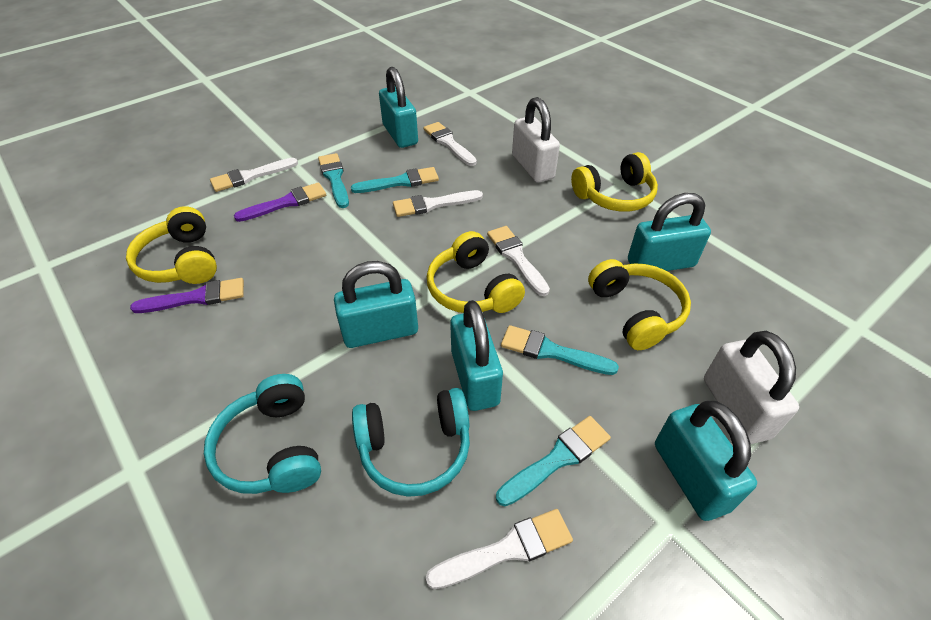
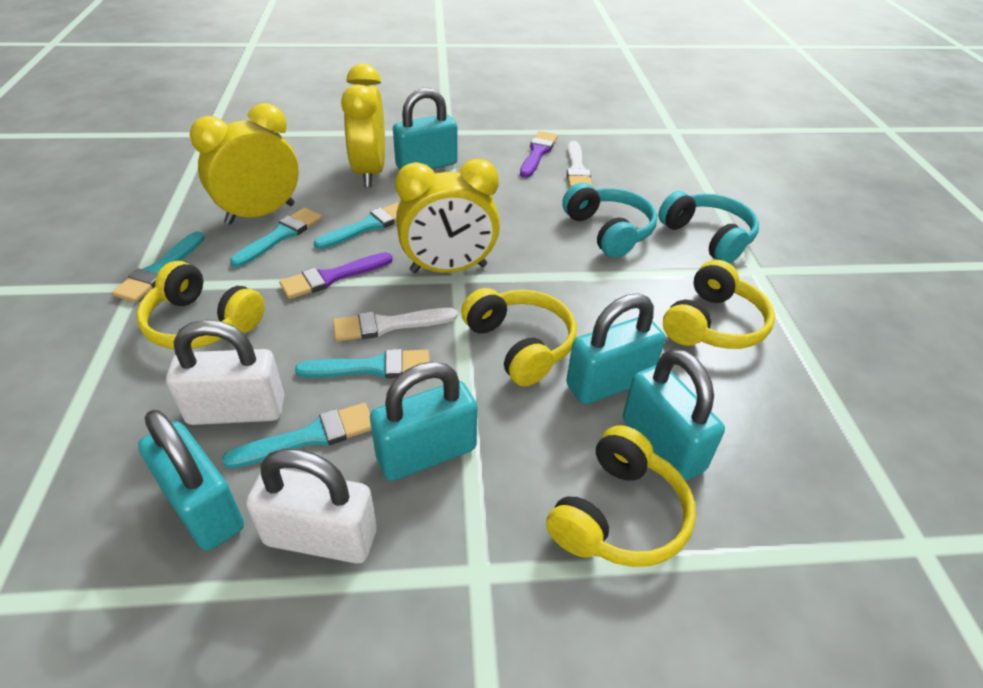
turquoise brush: 4 -> 5
white brush: 5 -> 2
yellow clock: 0 -> 3

